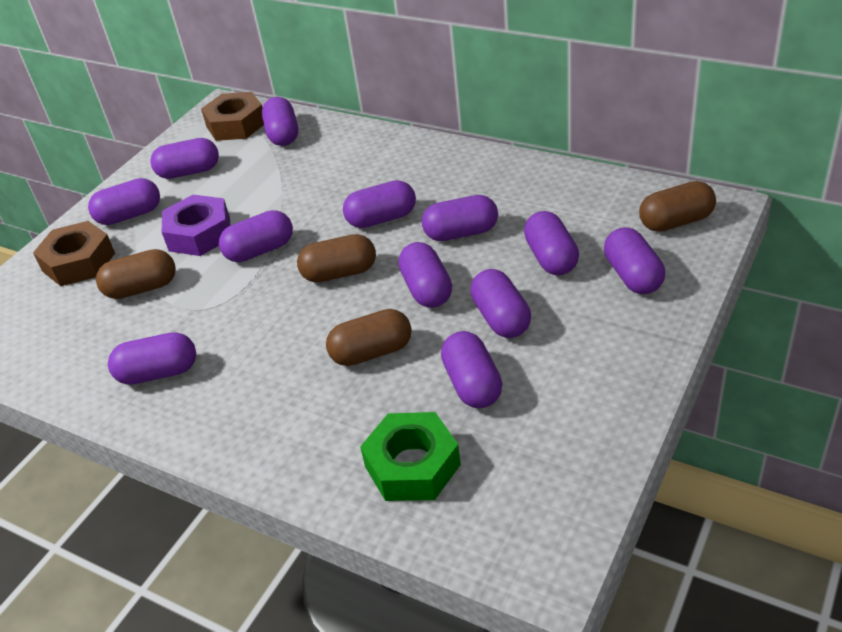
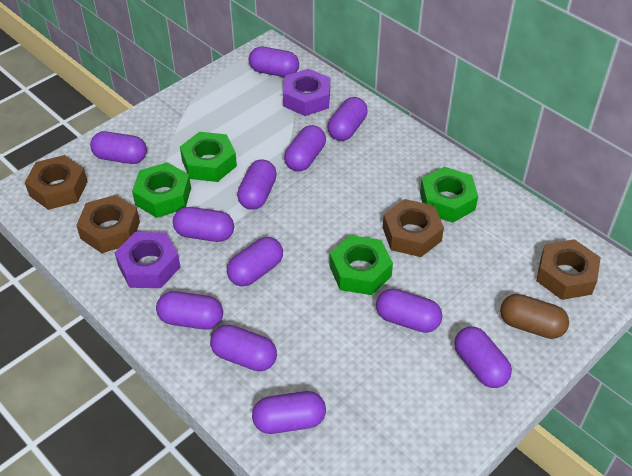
brown capsule: 4 -> 1
brown nut: 2 -> 4
green nut: 1 -> 4
purple nut: 1 -> 2

